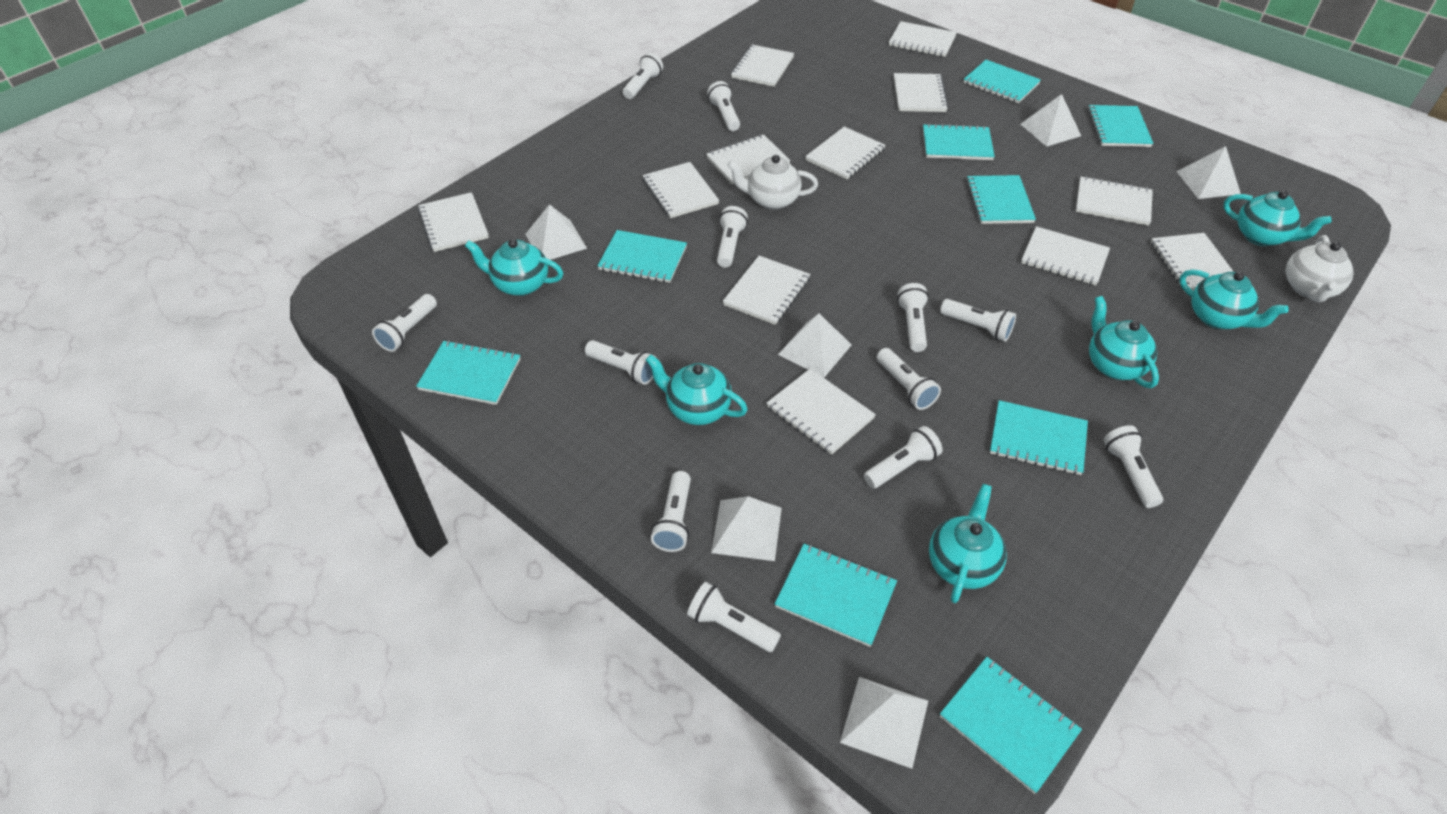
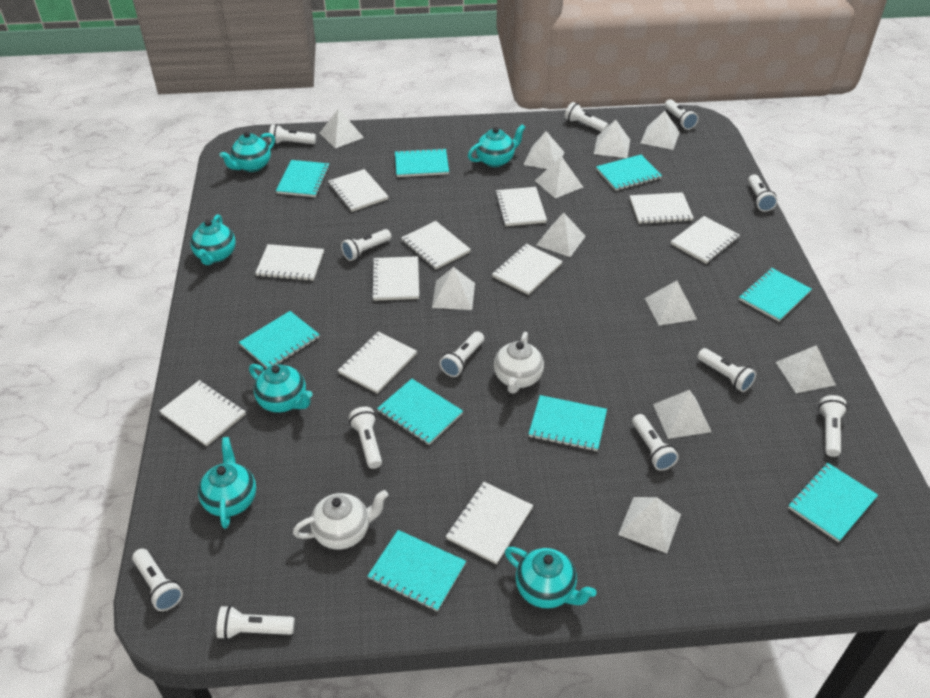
white notebook: 12 -> 11
white pyramid: 6 -> 11

